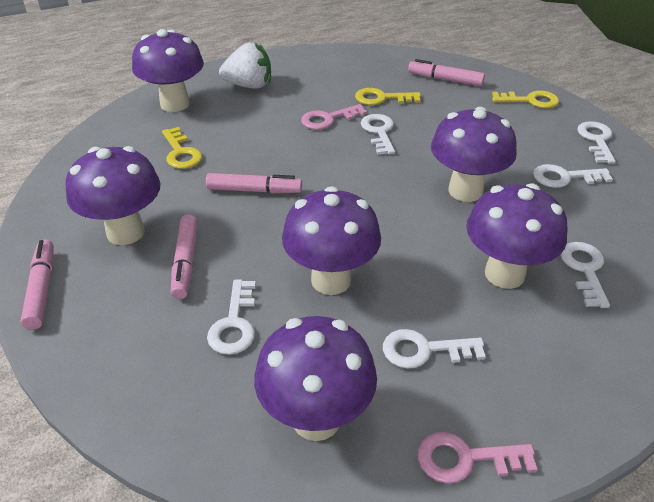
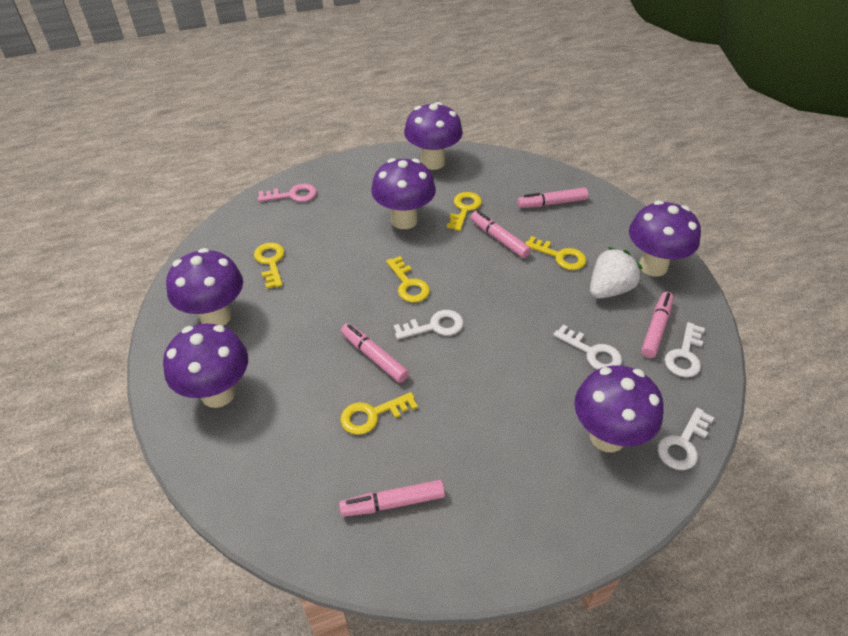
pink key: 2 -> 1
pink marker: 4 -> 5
white key: 6 -> 4
yellow key: 3 -> 5

